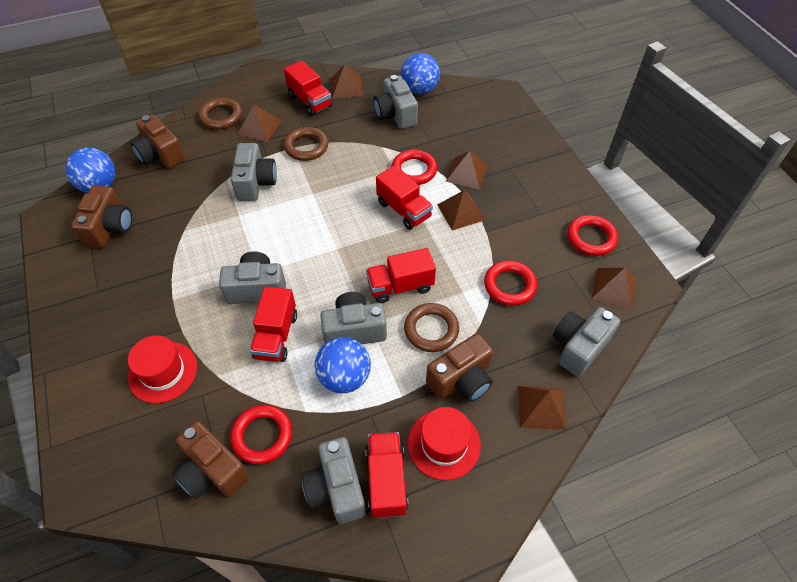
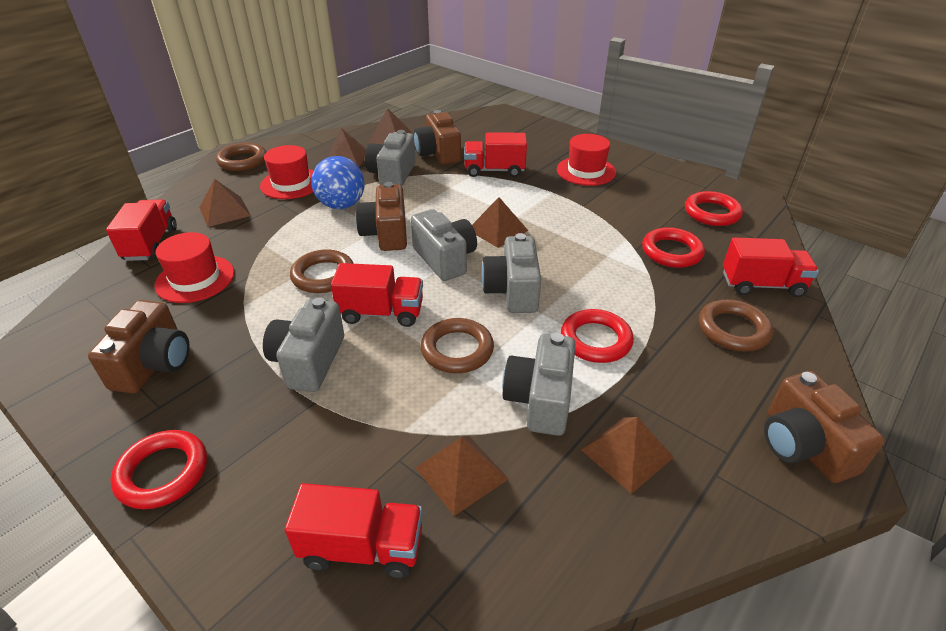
blue ball: 3 -> 1
brown ring: 3 -> 4
grey camera: 6 -> 5
red hat: 2 -> 3

